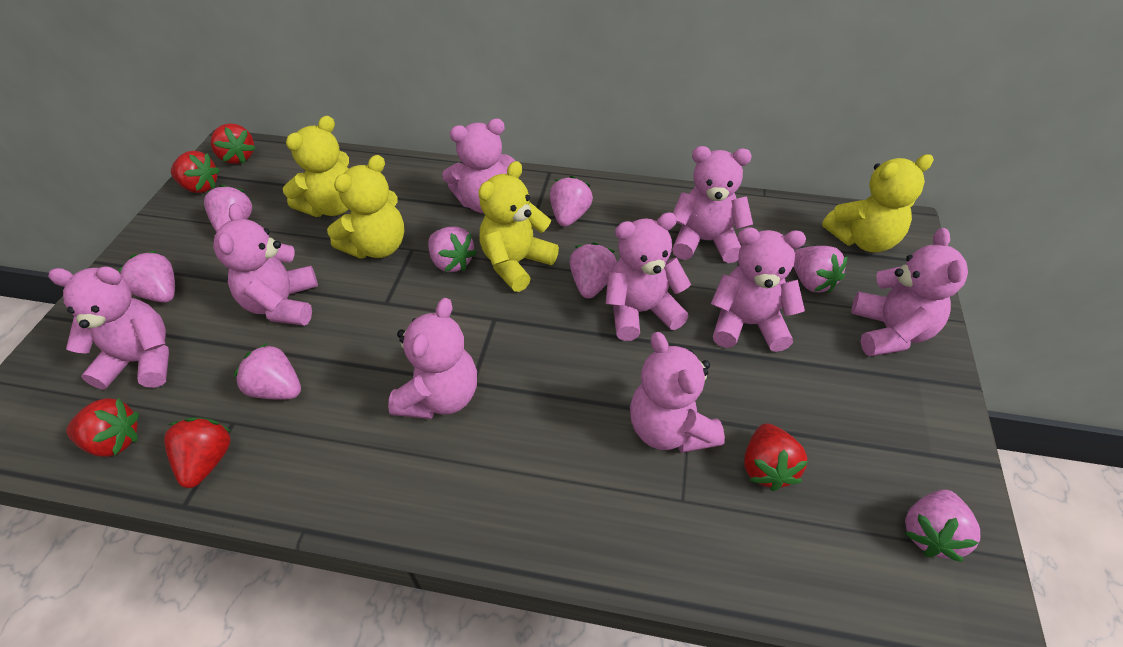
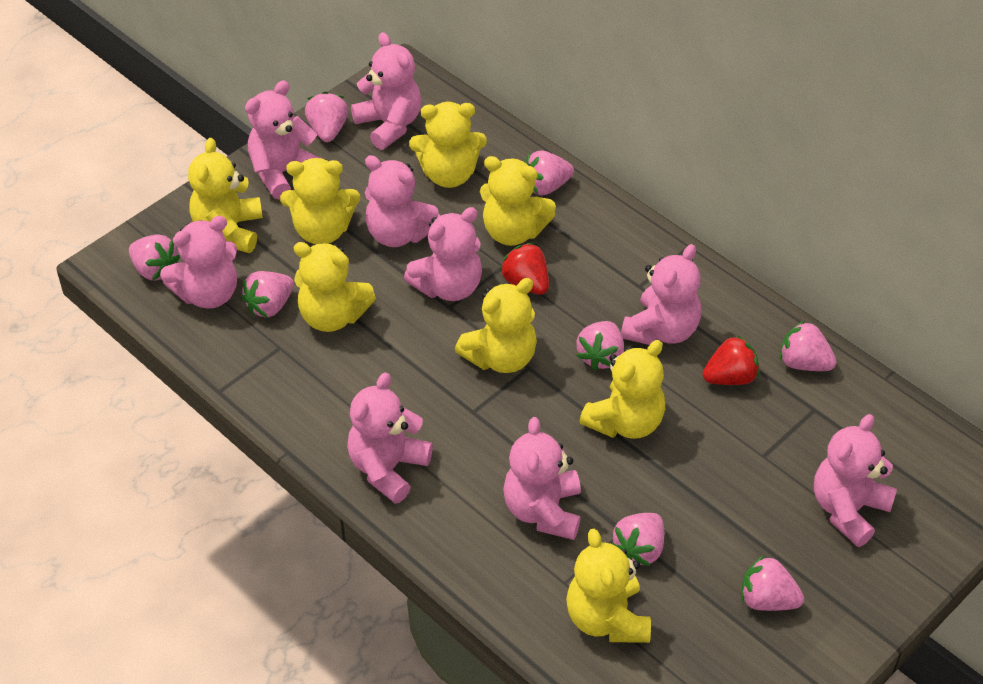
red strawberry: 5 -> 2
yellow teddy bear: 4 -> 8

